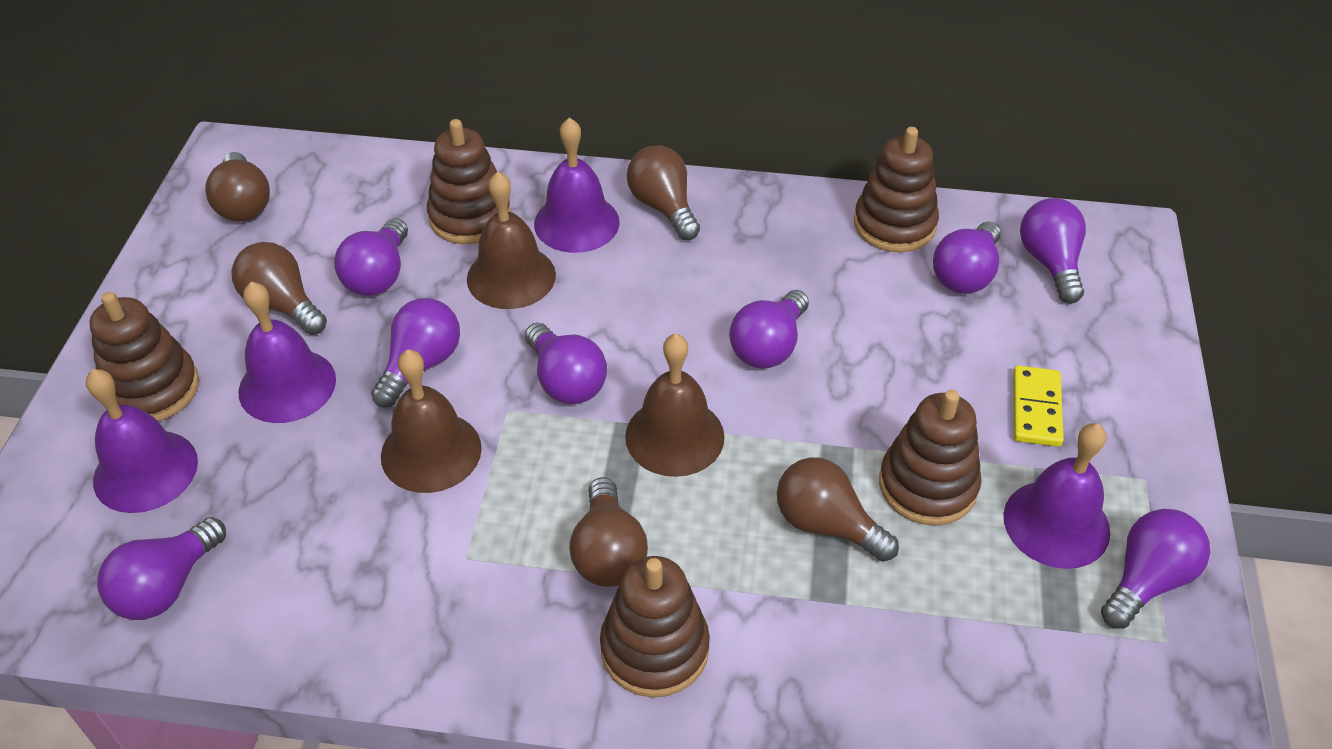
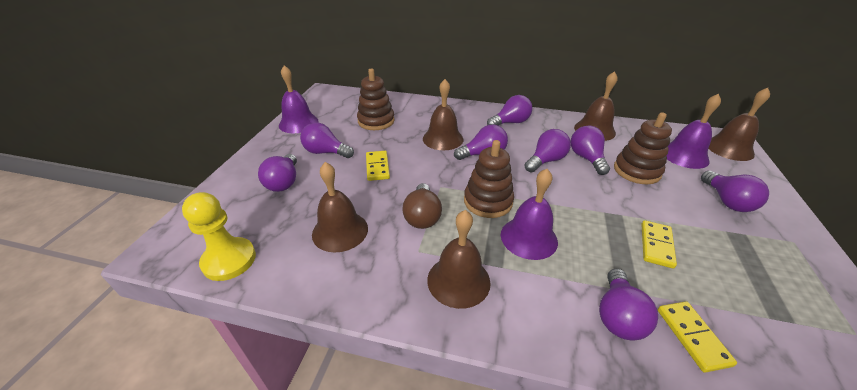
brown bell: 3 -> 5
brown light bulb: 5 -> 1
brown stacking toy: 5 -> 3
purple bell: 4 -> 3
yellow domino: 1 -> 3
yellow pawn: 0 -> 1

